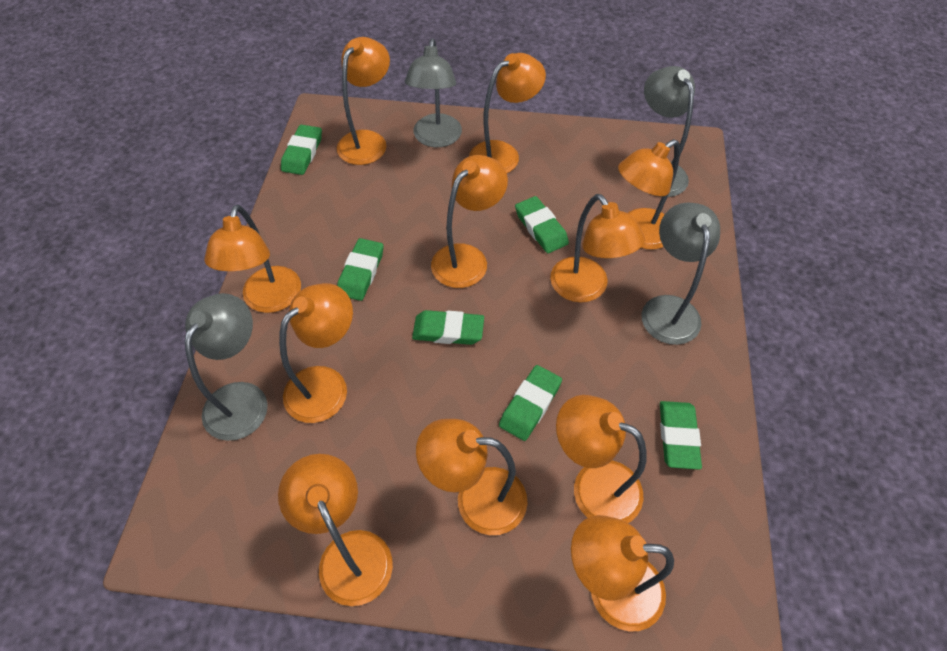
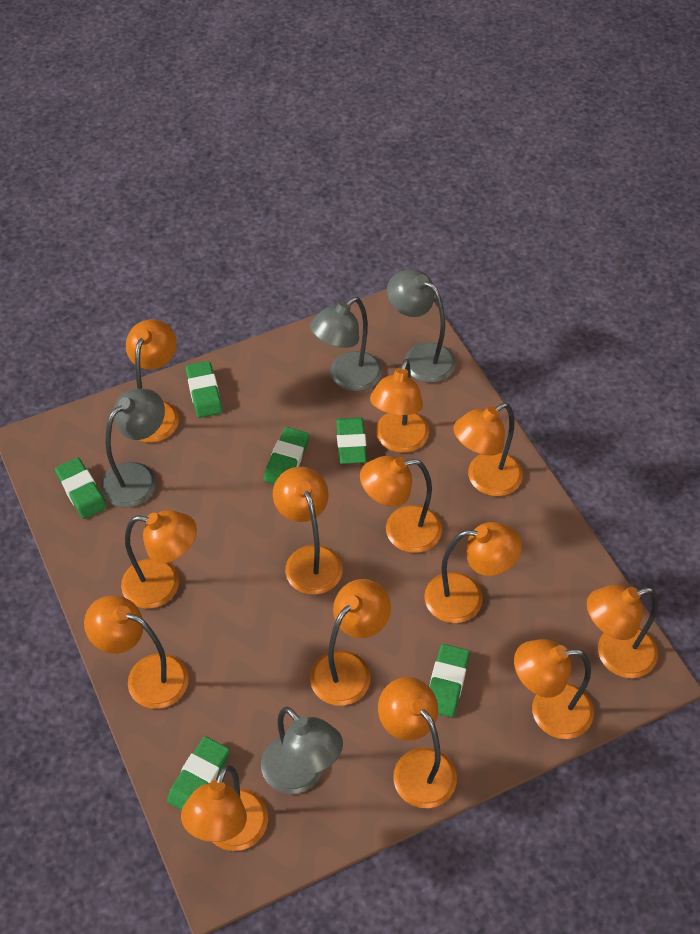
orange lamp: 11 -> 13

